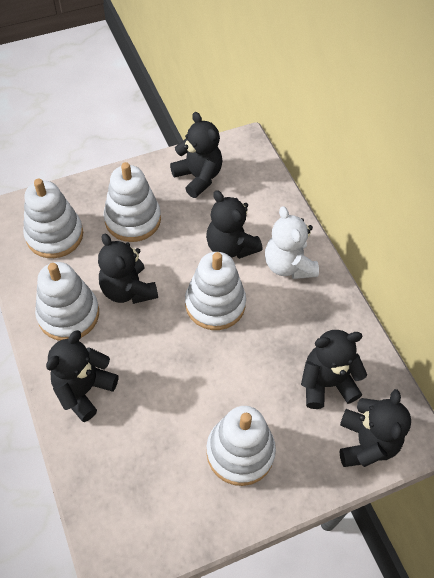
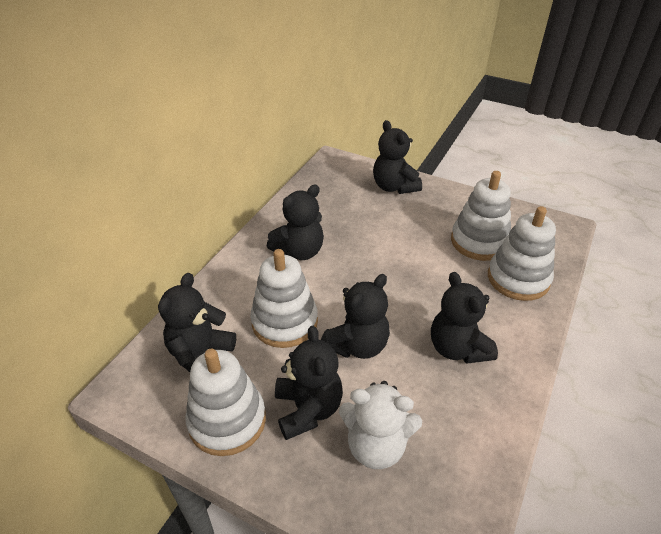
white stacking toy: 5 -> 4

